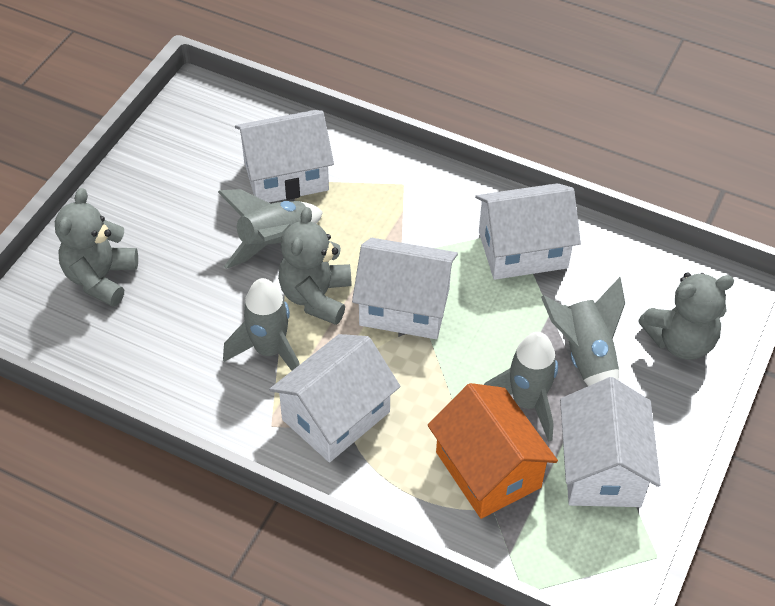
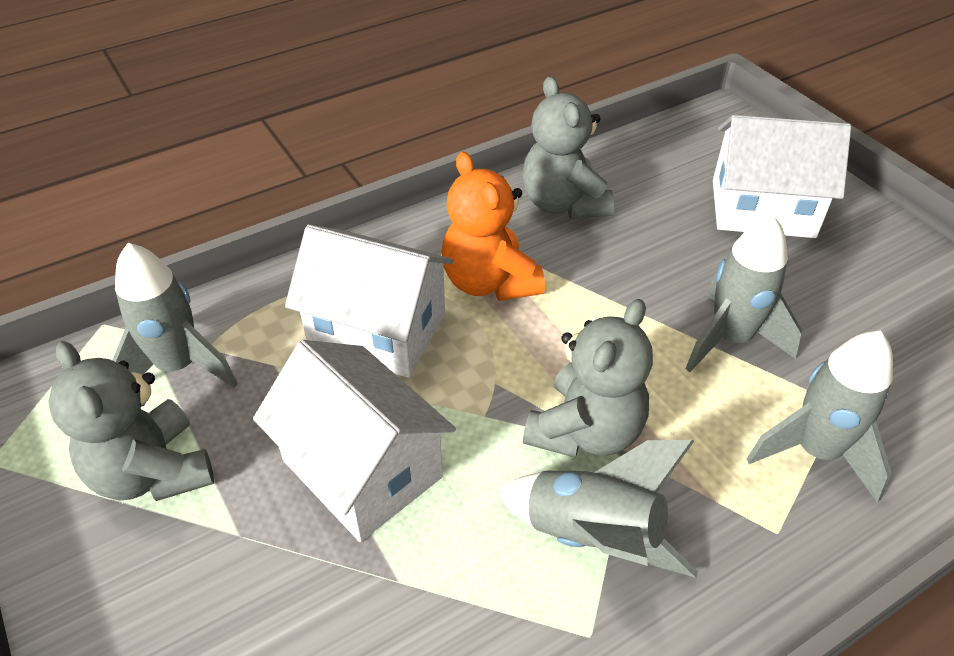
orange house: 1 -> 0
orange teddy bear: 0 -> 1
white house: 5 -> 3

